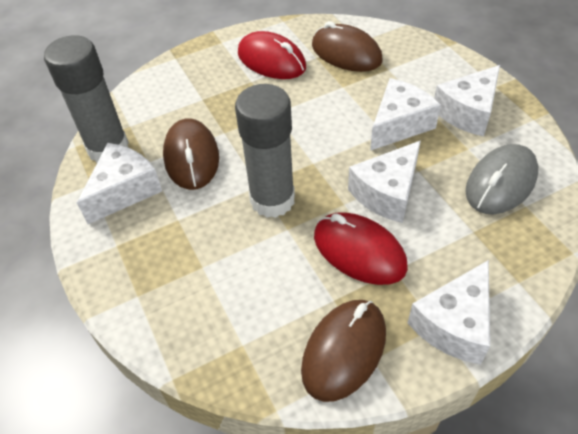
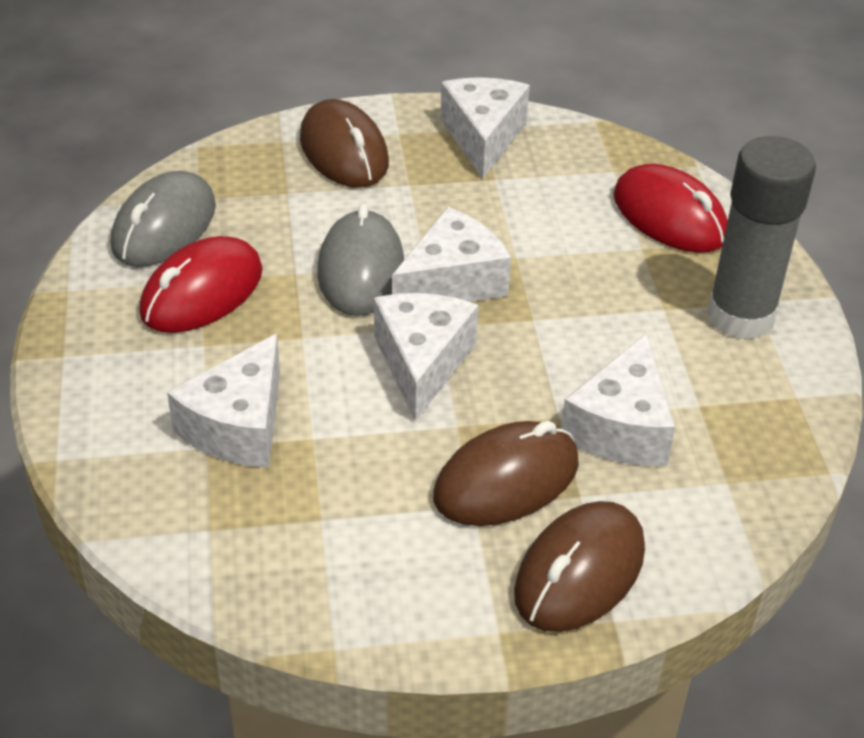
grey glue stick: 2 -> 1
grey mouse: 1 -> 2

